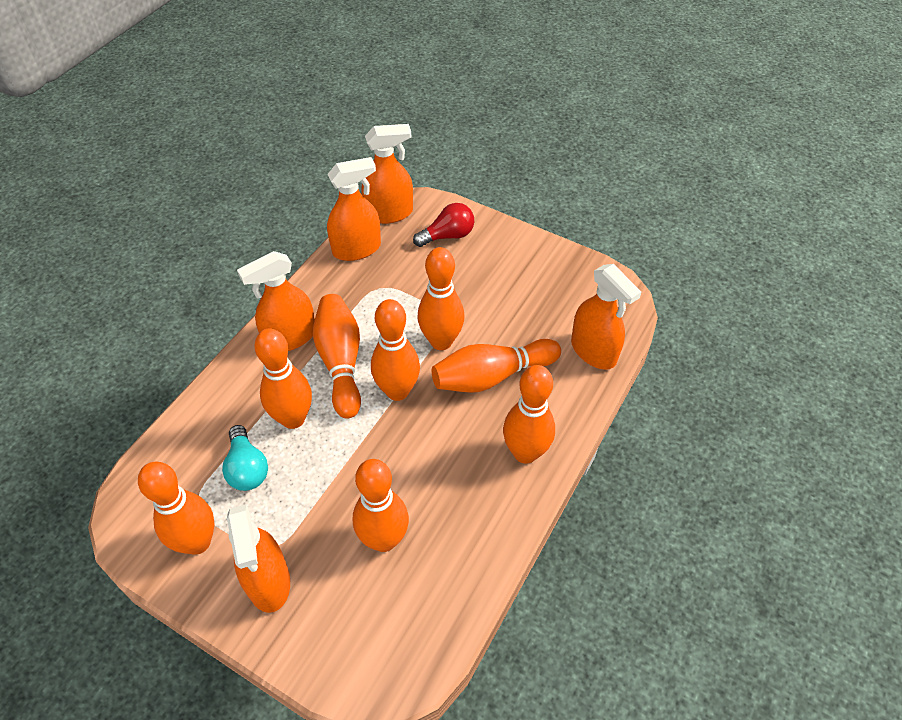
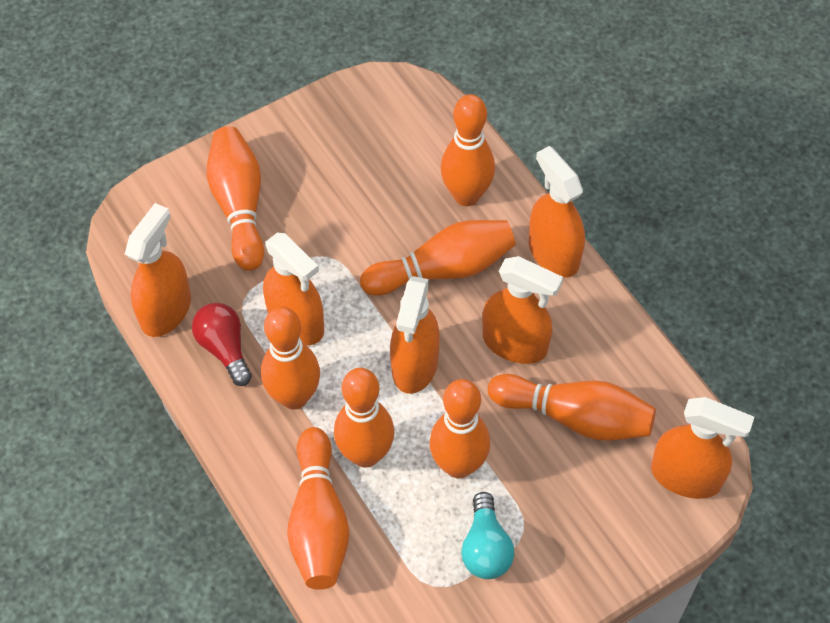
orange spray bottle: 5 -> 6

